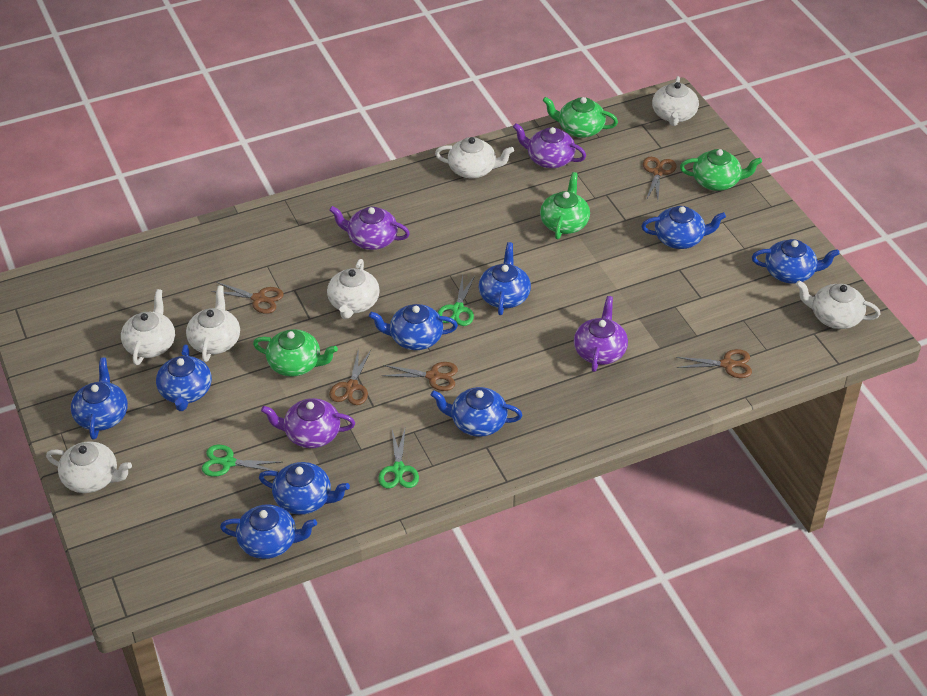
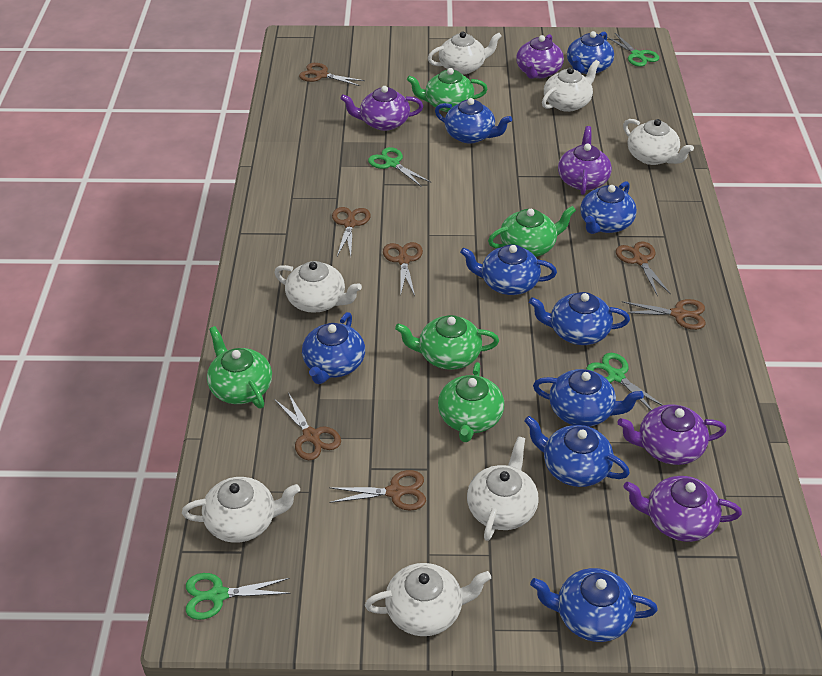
brown scissors: 5 -> 7
green scissors: 3 -> 4
green teapot: 4 -> 5
purple teapot: 4 -> 5

